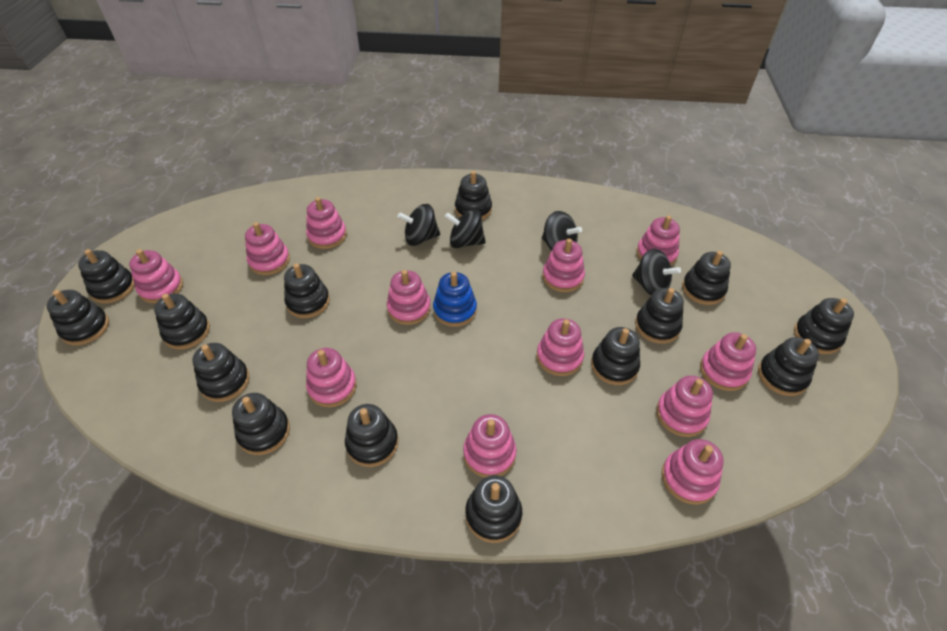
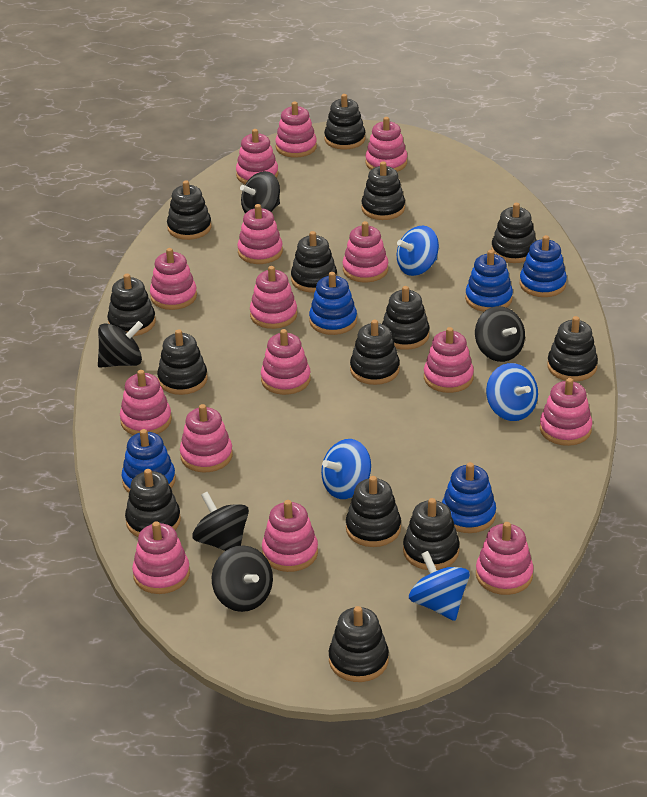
black spinning top: 4 -> 5
blue spinning top: 0 -> 4
blue stacking toy: 1 -> 5
pink stacking toy: 12 -> 15

